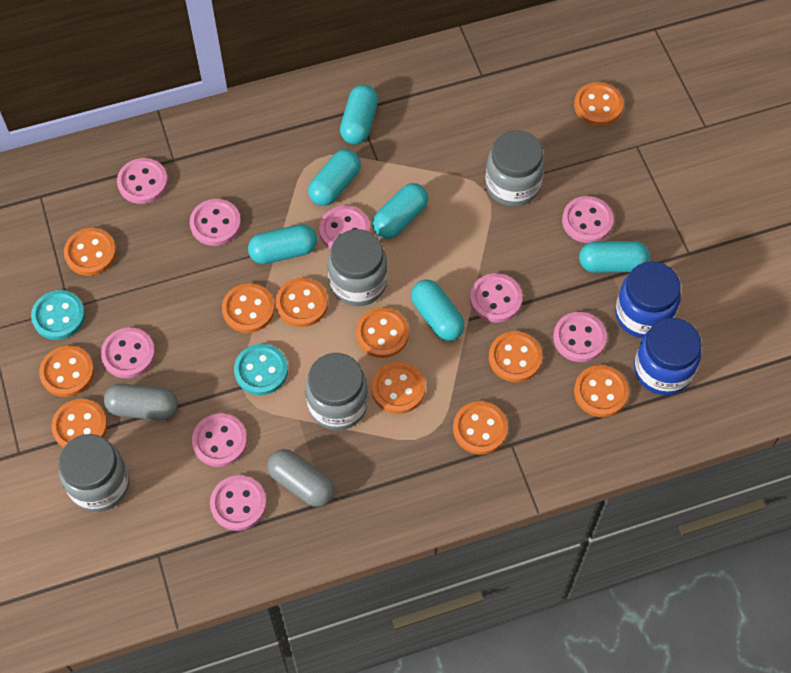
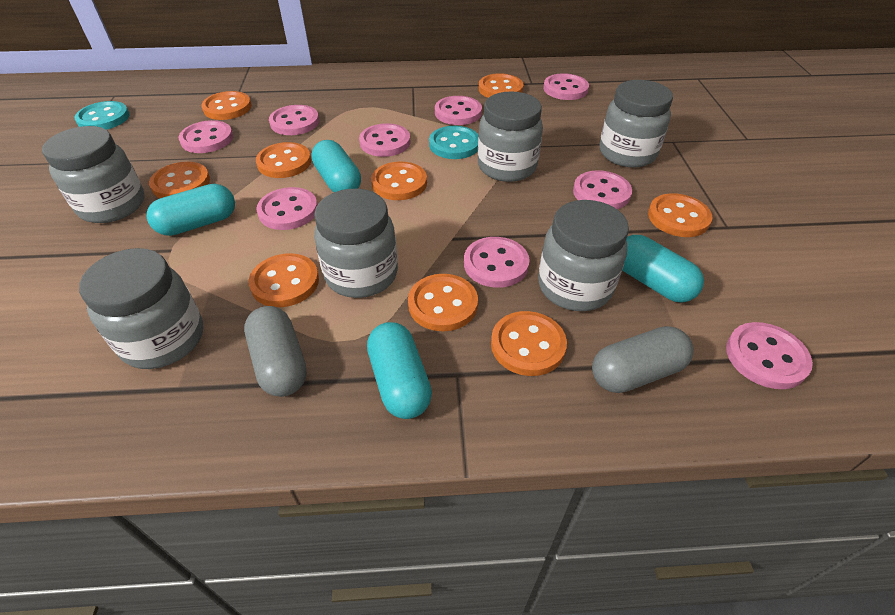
blue jar: 2 -> 0
grey jar: 4 -> 6
orange button: 11 -> 9
turquoise capsule: 6 -> 4

